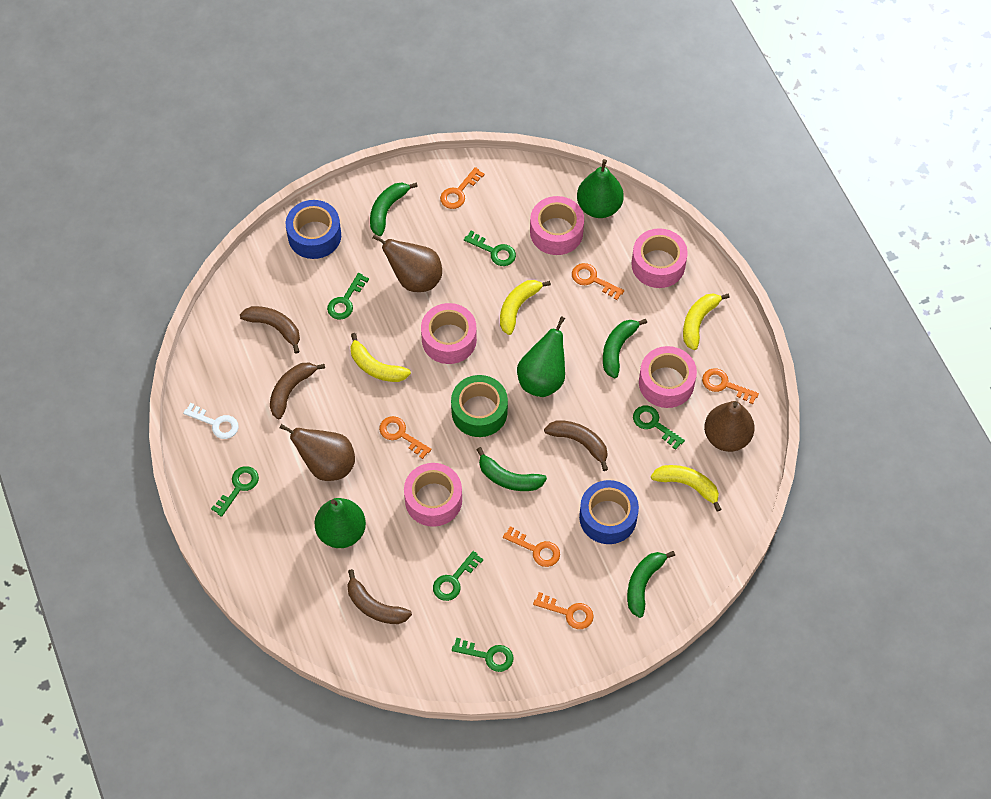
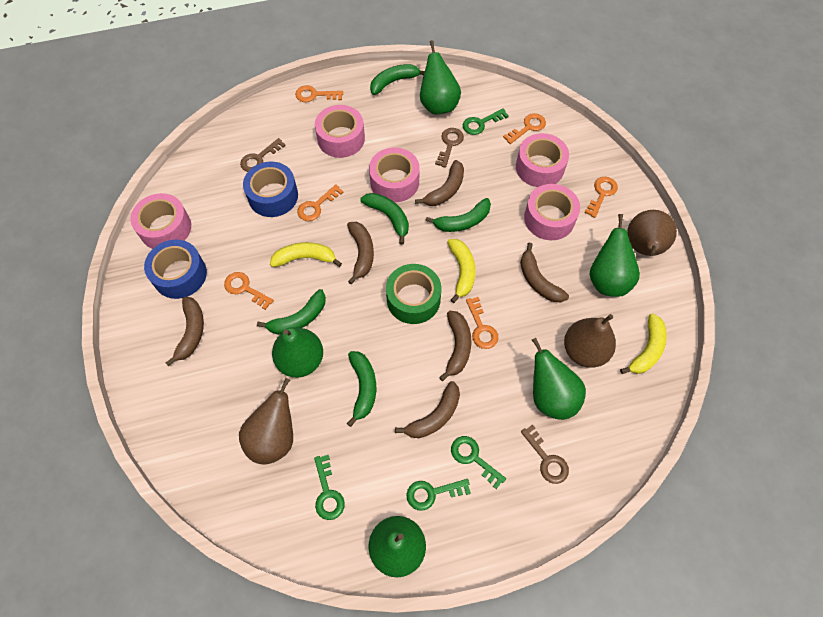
brown banana: 4 -> 6
brown key: 0 -> 3
green banana: 4 -> 5
green key: 6 -> 4
green pear: 3 -> 5
white key: 1 -> 0
yellow banana: 4 -> 3

